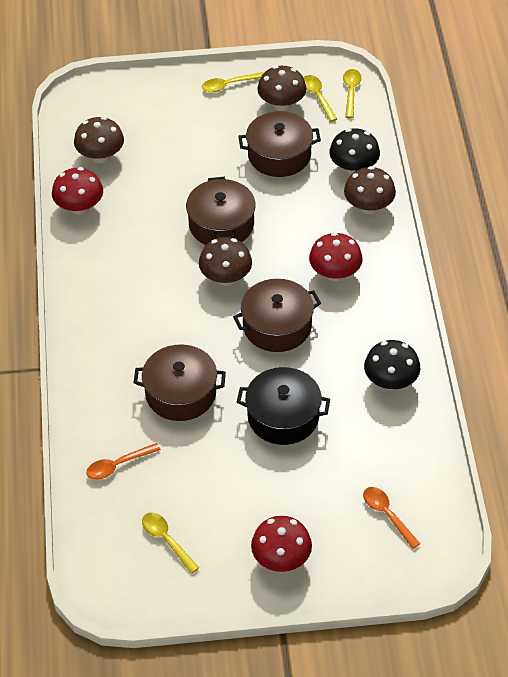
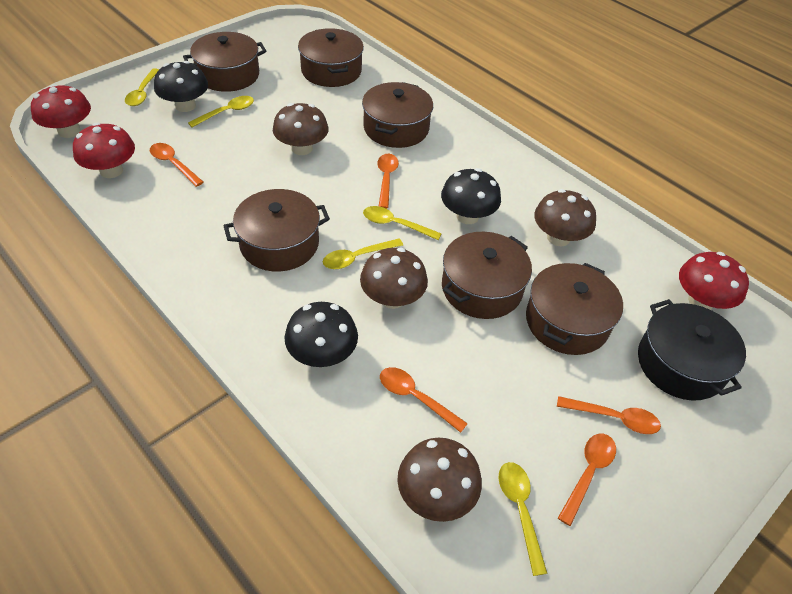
black mushroom: 2 -> 3
brown pot: 4 -> 6
orange spoon: 2 -> 5
yellow spoon: 4 -> 5

